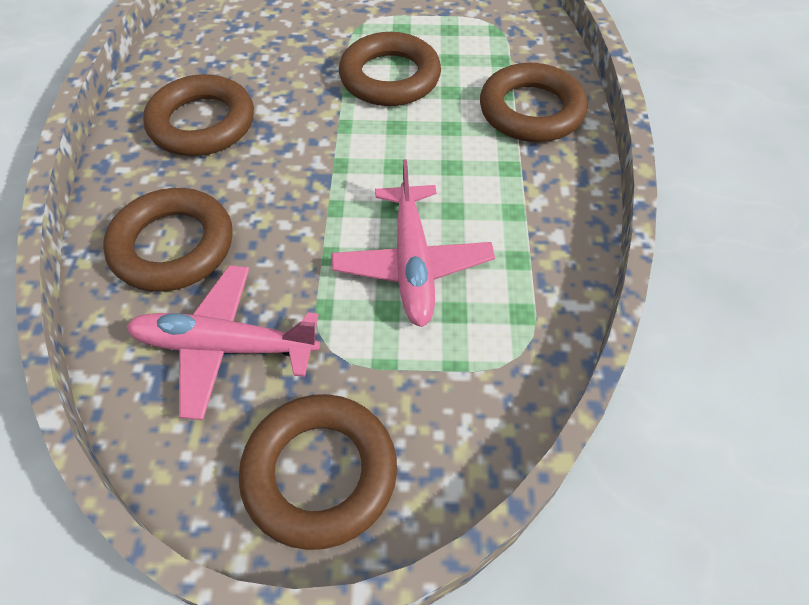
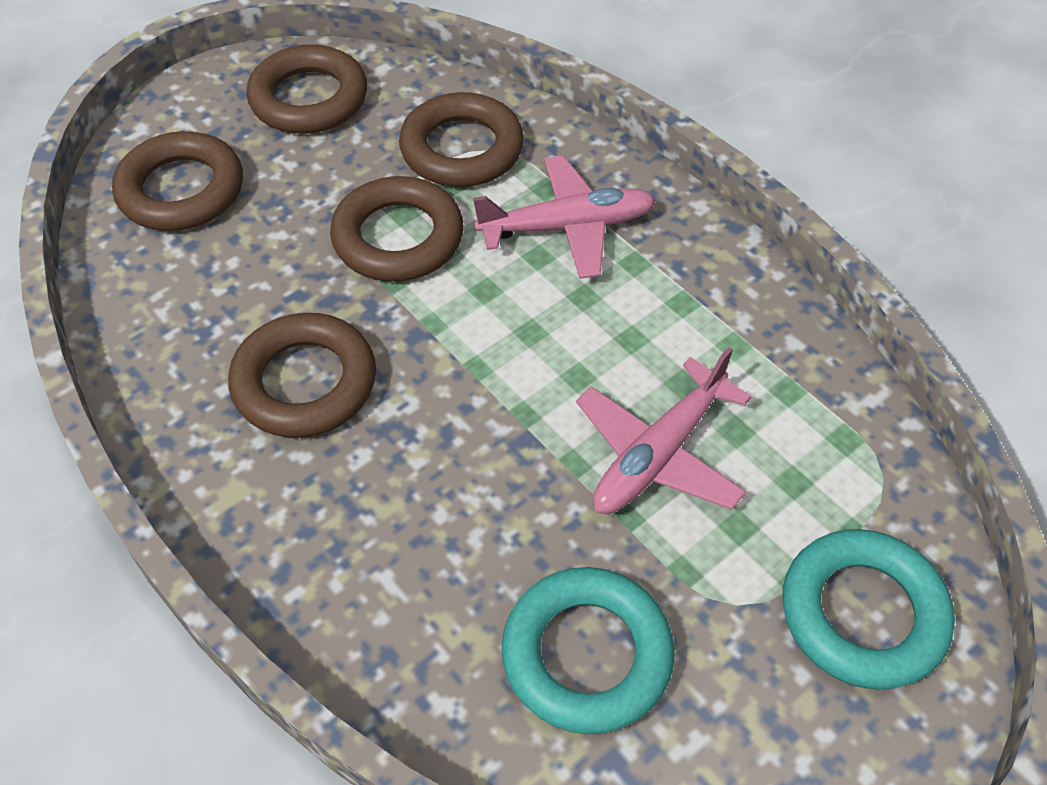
turquoise ring: 0 -> 2

